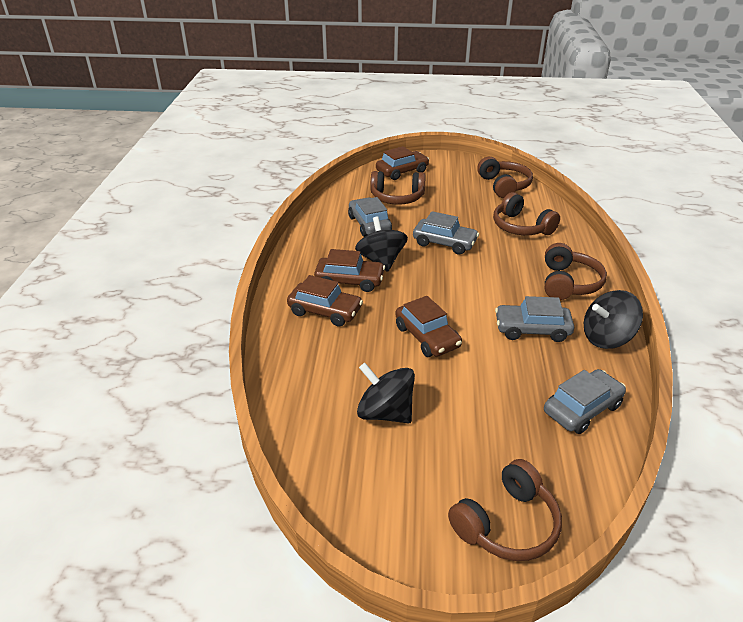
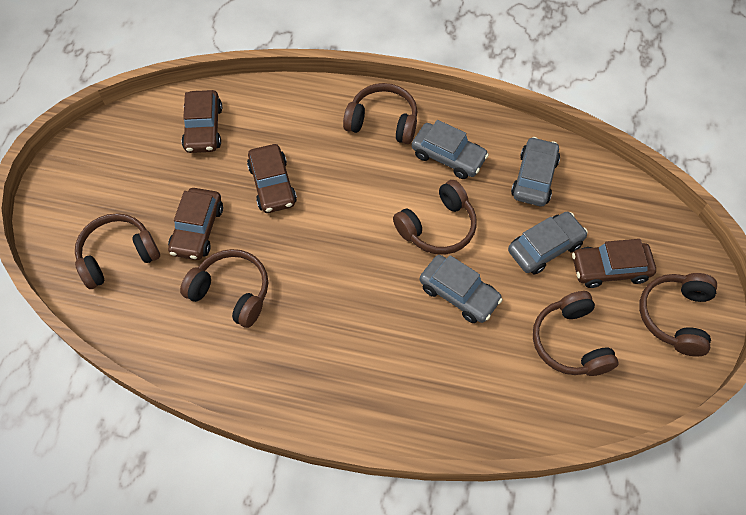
black spinning top: 3 -> 0
brown headphones: 5 -> 6

